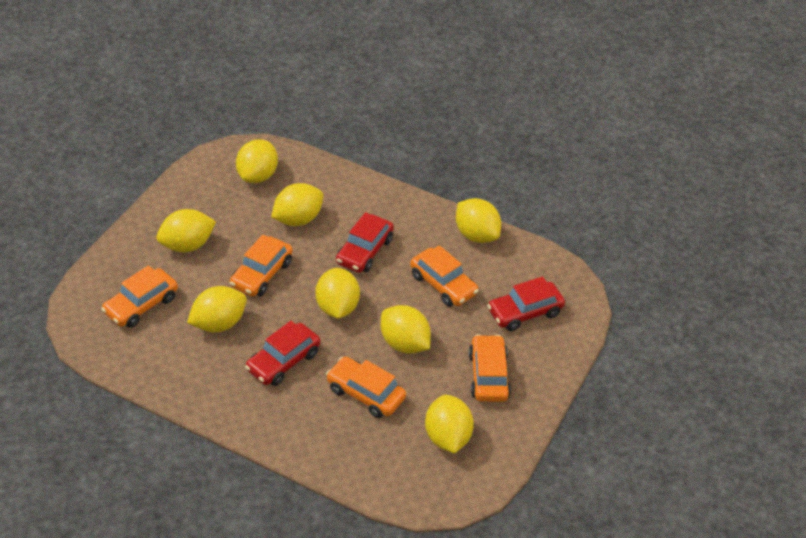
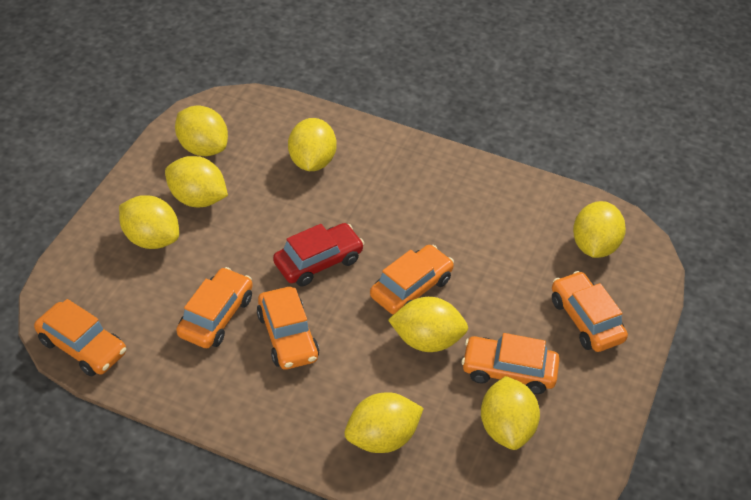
orange car: 5 -> 6
red car: 3 -> 1

